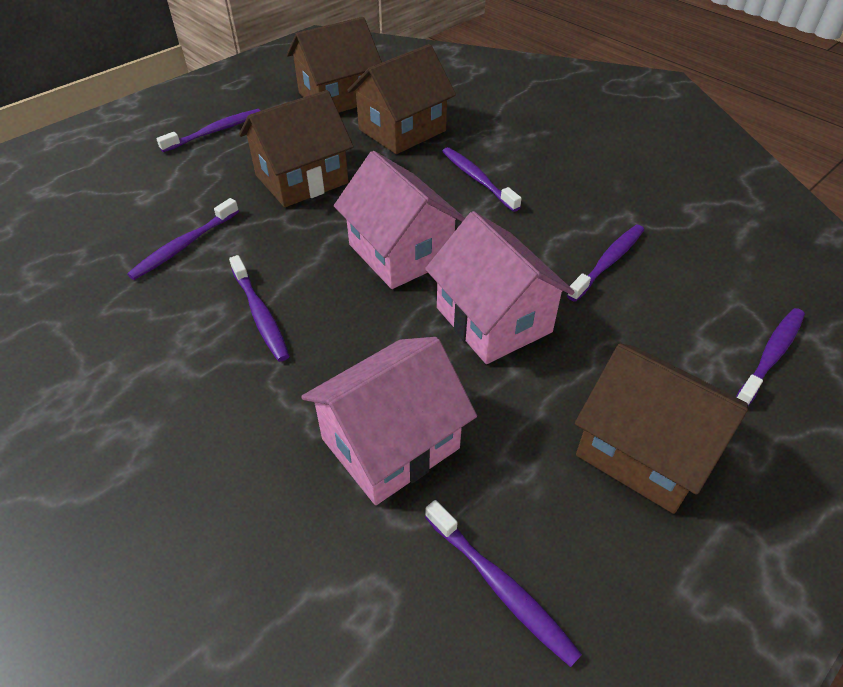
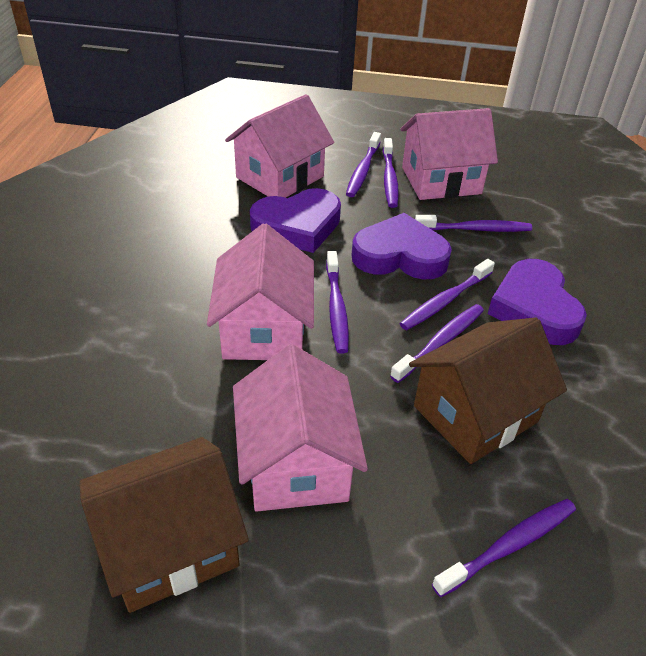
brown house: 4 -> 2
pink house: 3 -> 4
purple heart: 0 -> 3

